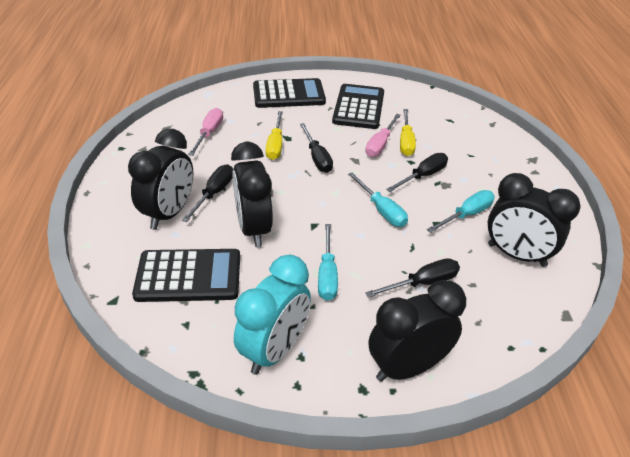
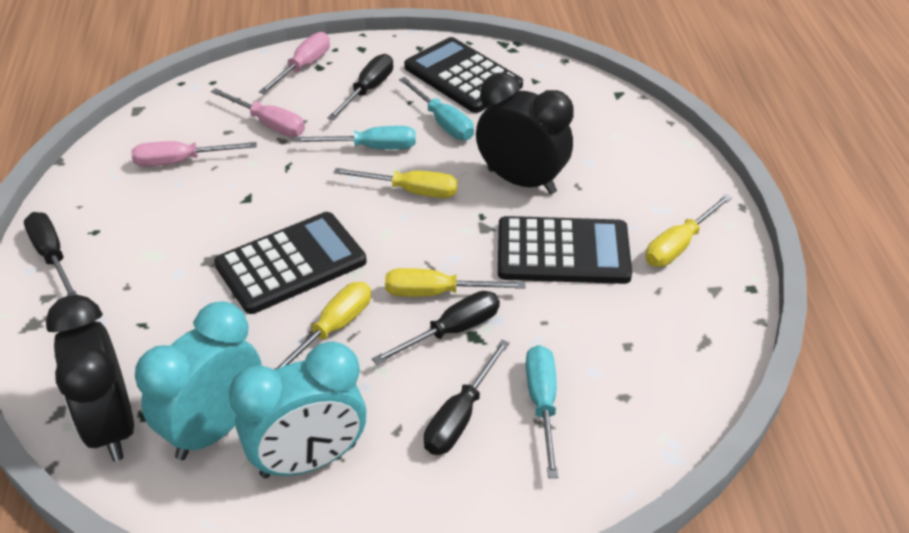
black clock: 4 -> 2
pink screwdriver: 2 -> 3
turquoise clock: 1 -> 2
yellow screwdriver: 2 -> 4

